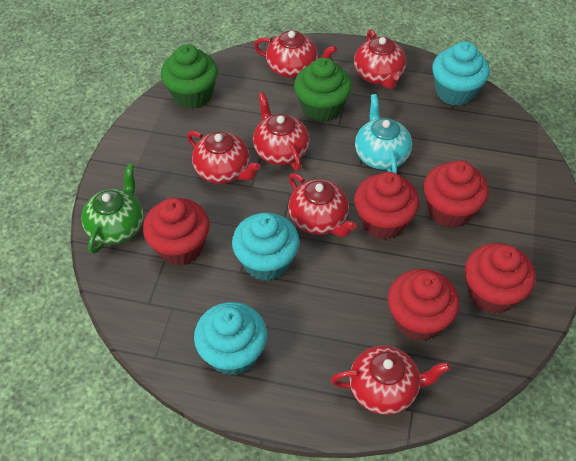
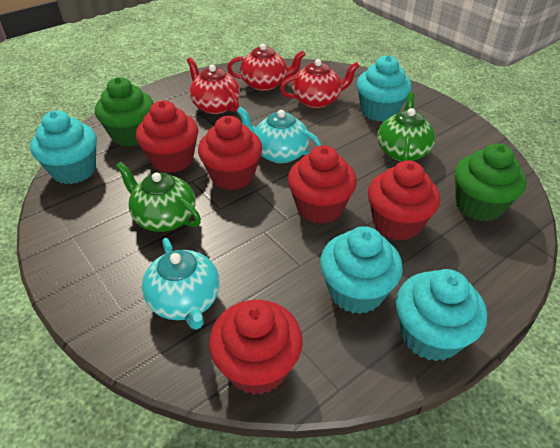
green teapot: 1 -> 2
red teapot: 6 -> 3
turquoise cupcake: 3 -> 4
turquoise teapot: 1 -> 2

